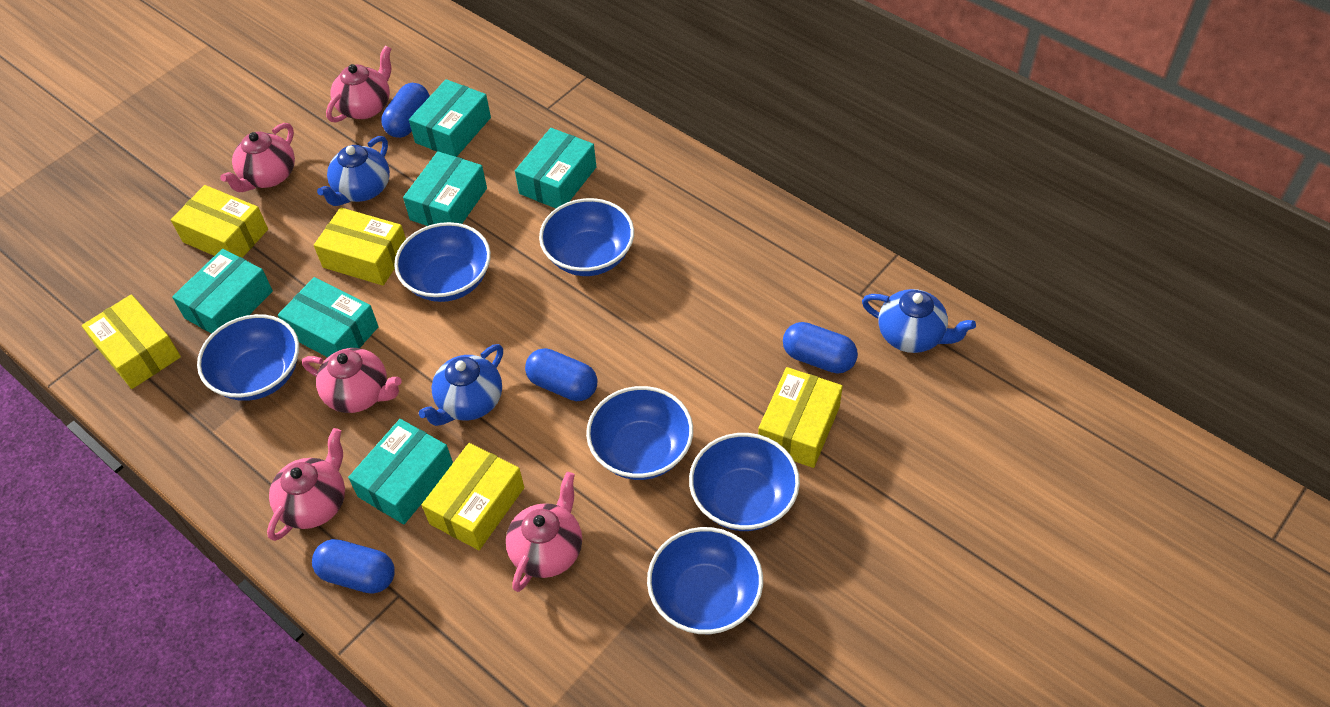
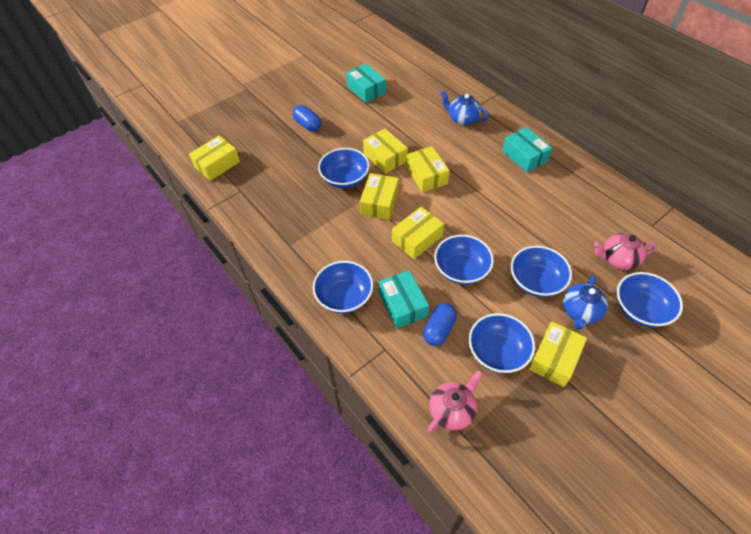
blue capsule: 4 -> 2
blue teapot: 3 -> 2
pink teapot: 5 -> 2
turquoise box: 6 -> 3
yellow box: 5 -> 6

